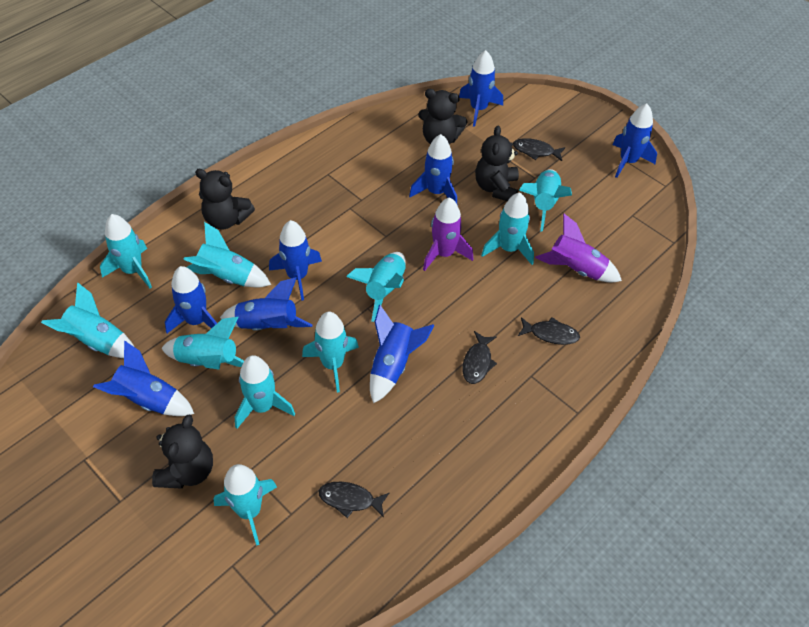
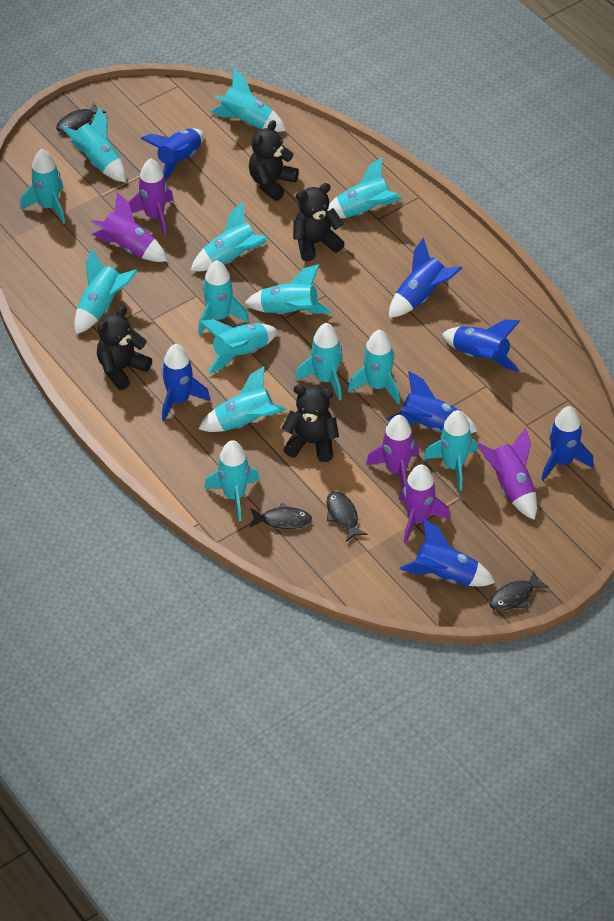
blue rocket: 8 -> 7
purple rocket: 2 -> 5
turquoise rocket: 10 -> 14

